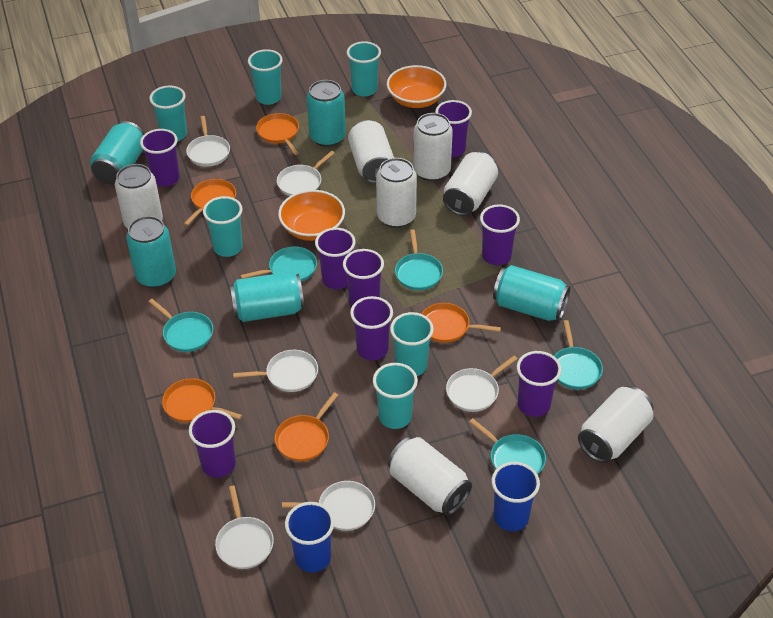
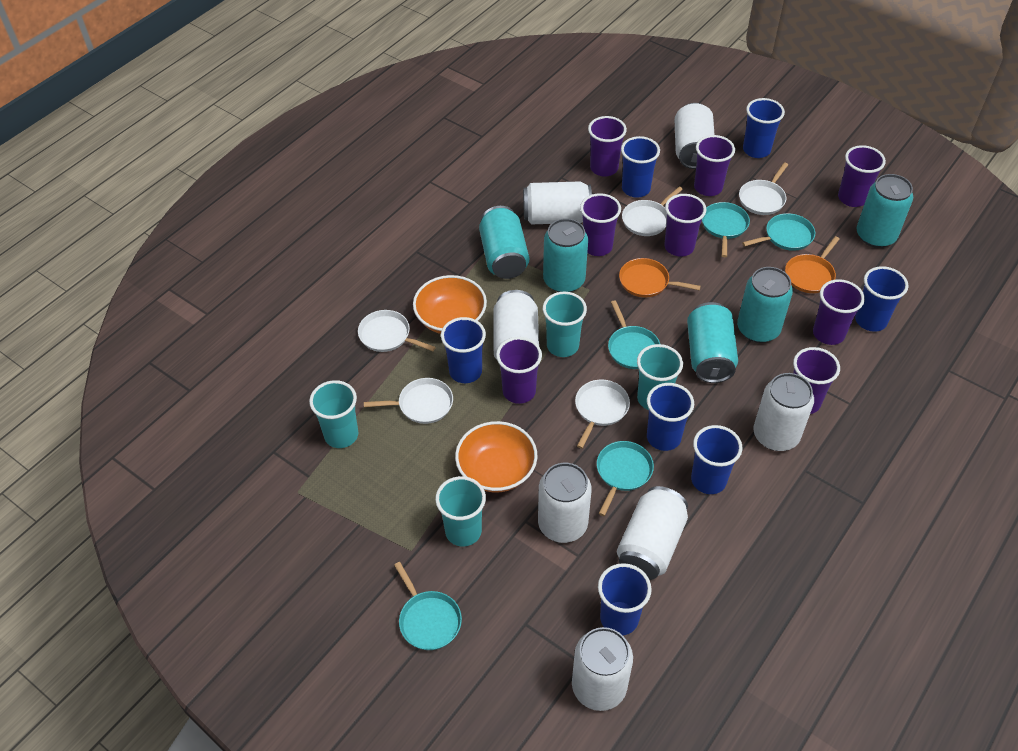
blue cup: 2 -> 7
orange pan: 5 -> 2
turquoise cup: 6 -> 4
white pan: 6 -> 5

